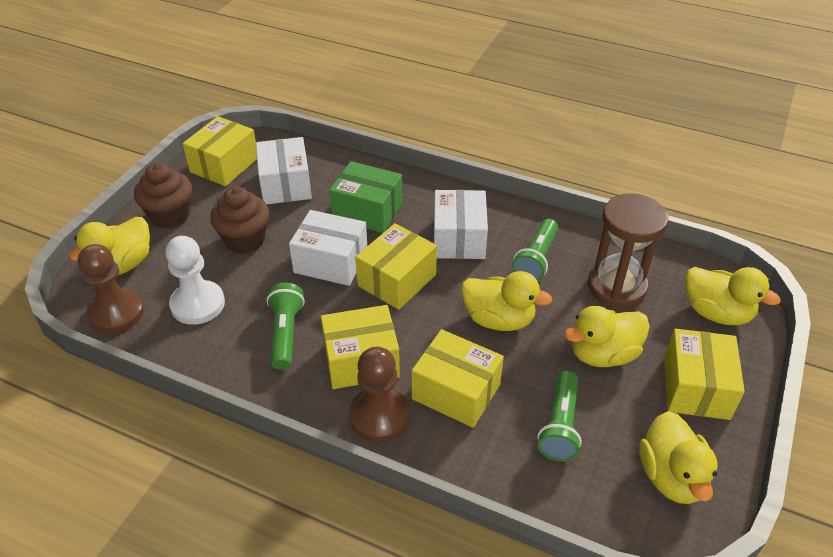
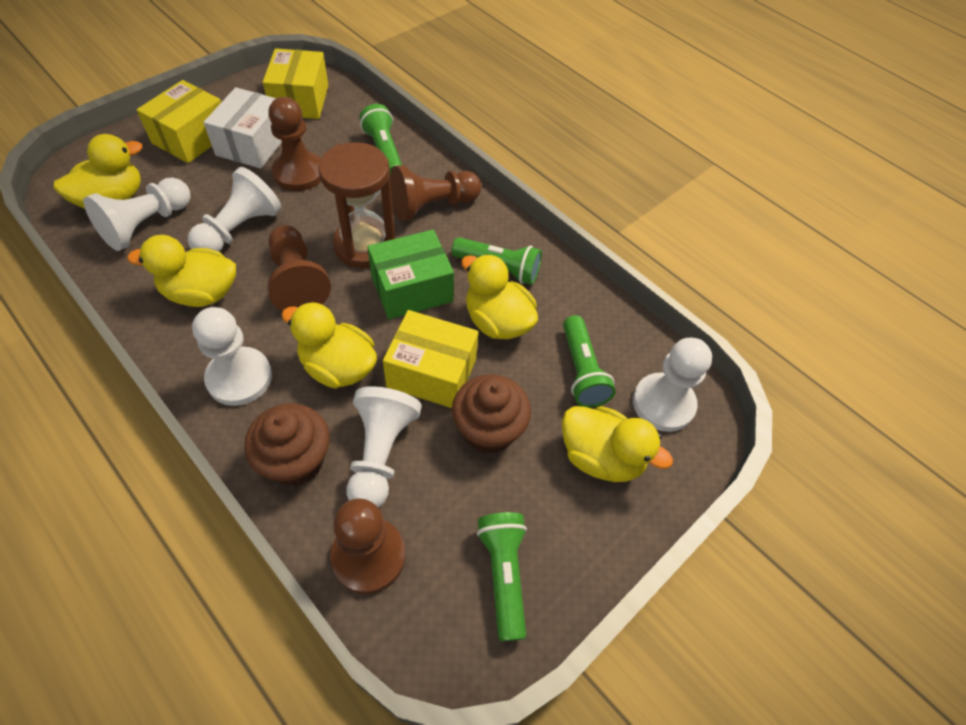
brown pawn: 2 -> 4
green flashlight: 3 -> 4
white box: 3 -> 1
white pawn: 1 -> 5
yellow box: 5 -> 3

